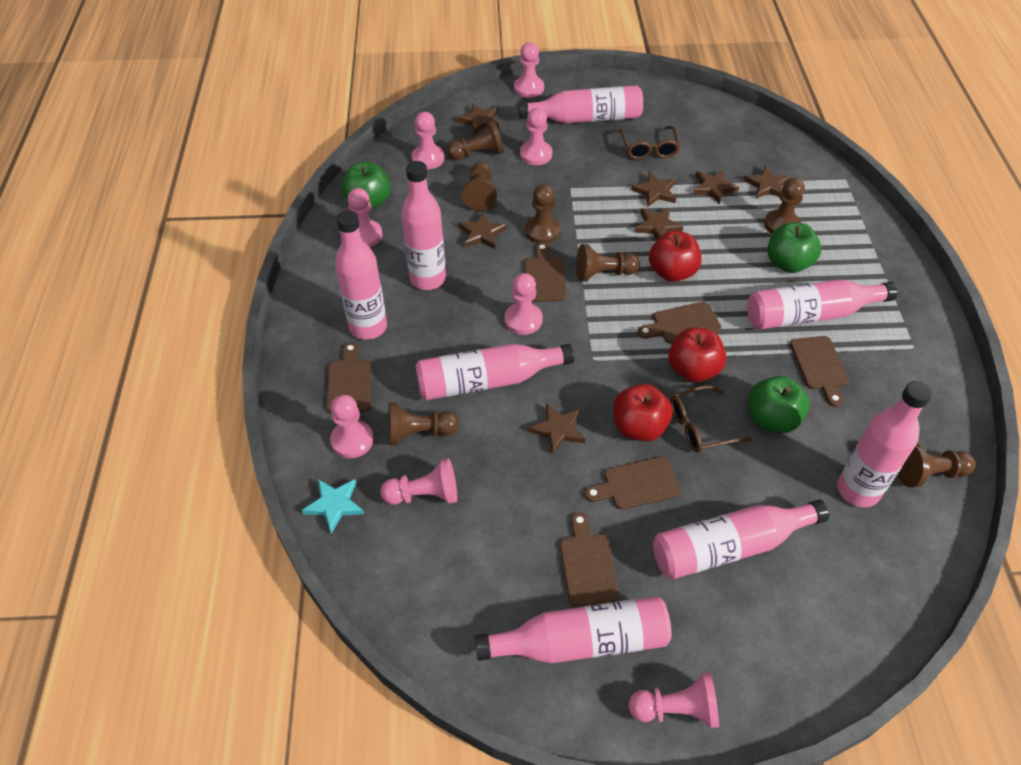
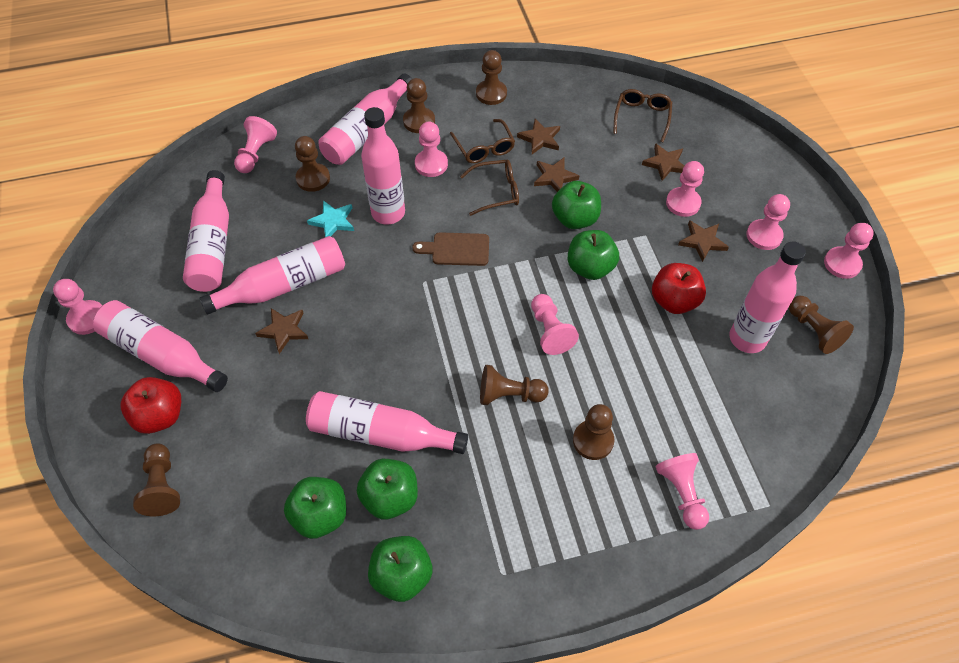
brown cutting board: 6 -> 1
brown glasses: 2 -> 3
brown star: 7 -> 5
green apple: 3 -> 5
pink bottle: 8 -> 7
red apple: 3 -> 2

